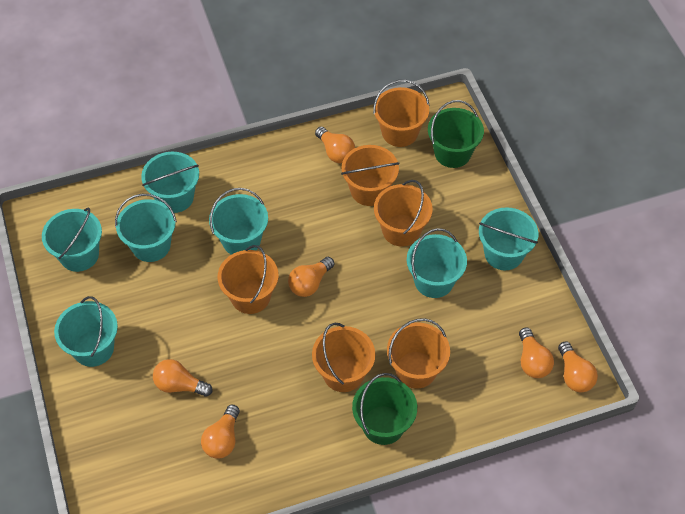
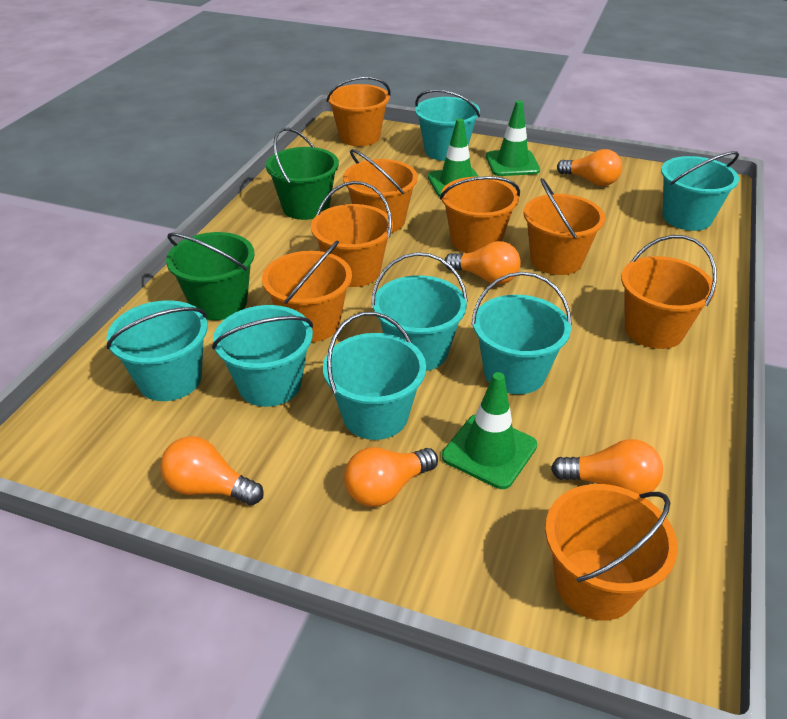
green traffic cone: 0 -> 3
orange bucket: 6 -> 8
orange light bulb: 6 -> 5

